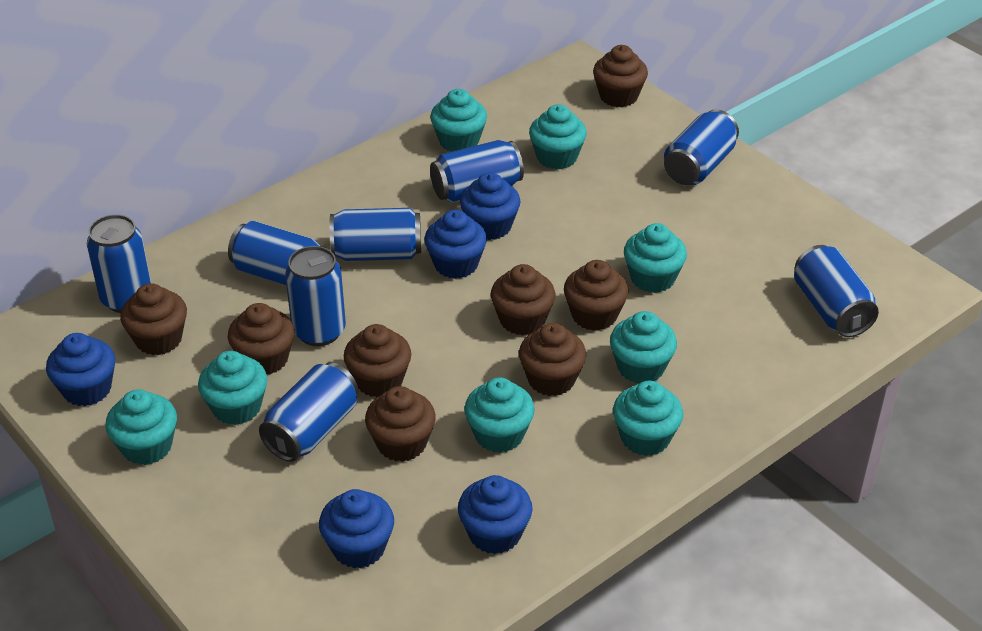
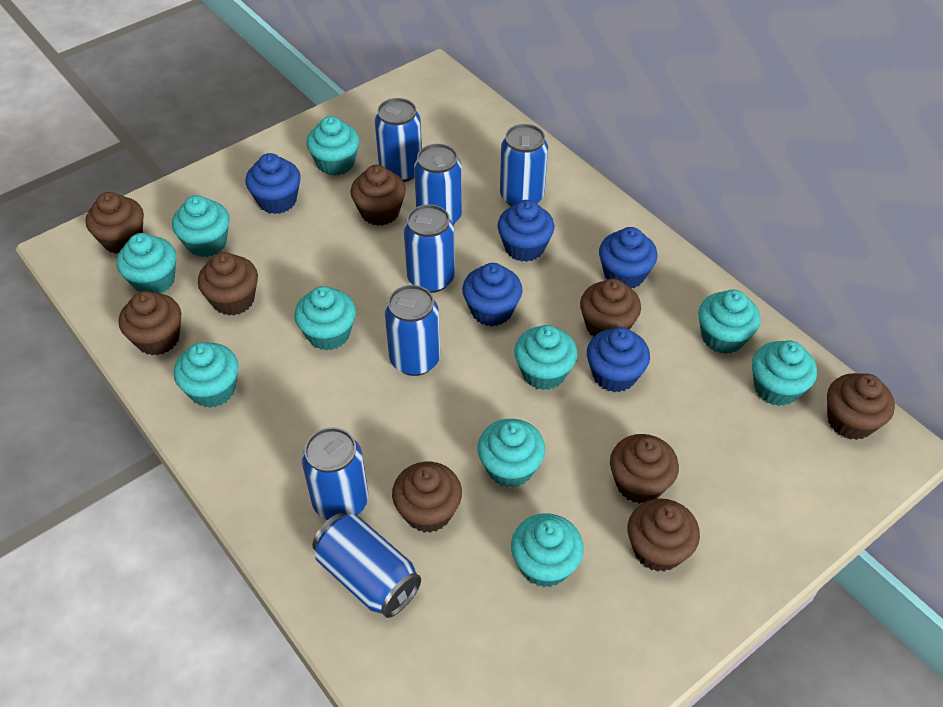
blue can: 8 -> 7
brown cupcake: 8 -> 9
turquoise cupcake: 8 -> 10

